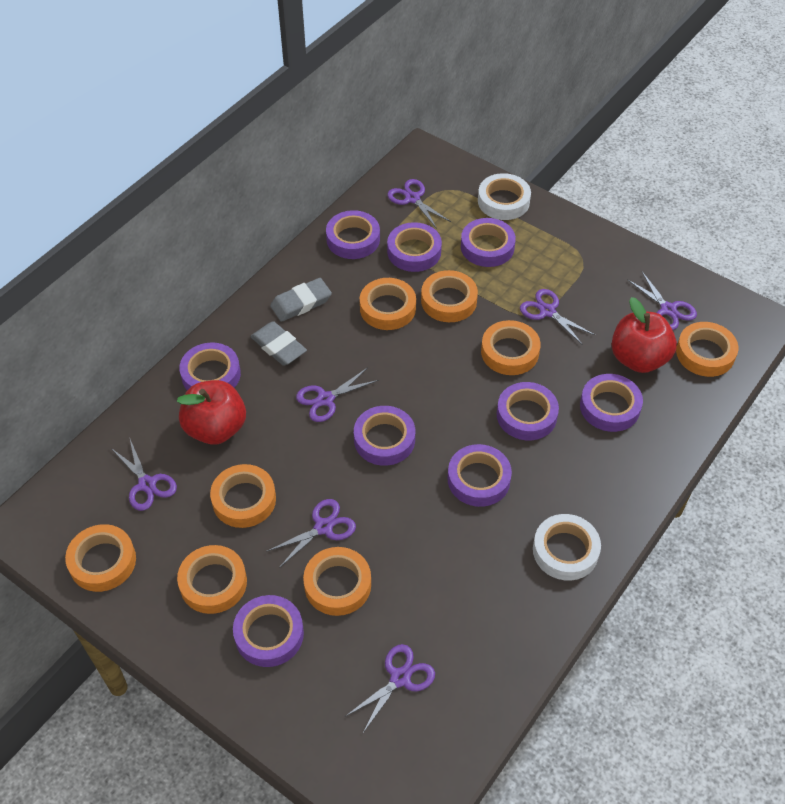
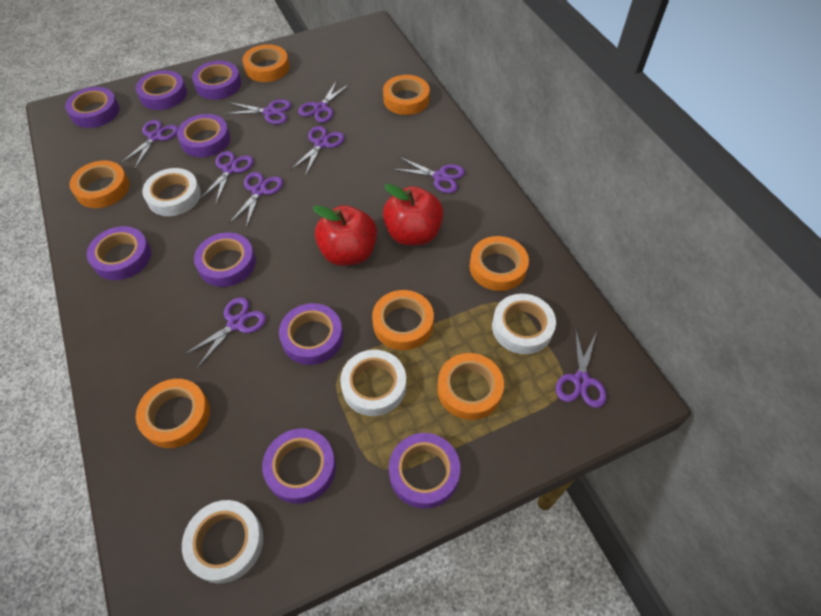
grey eraser: 2 -> 0
orange tape: 8 -> 7
purple scissors: 7 -> 9
white tape: 2 -> 4

